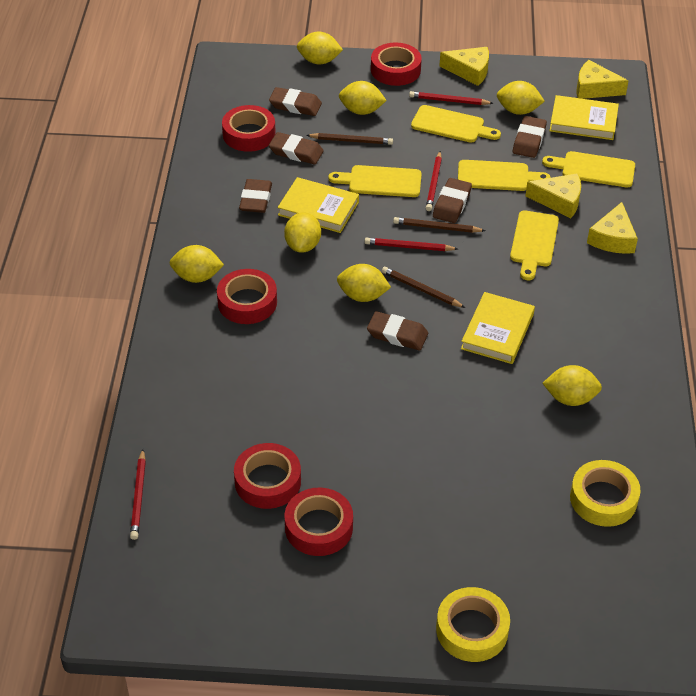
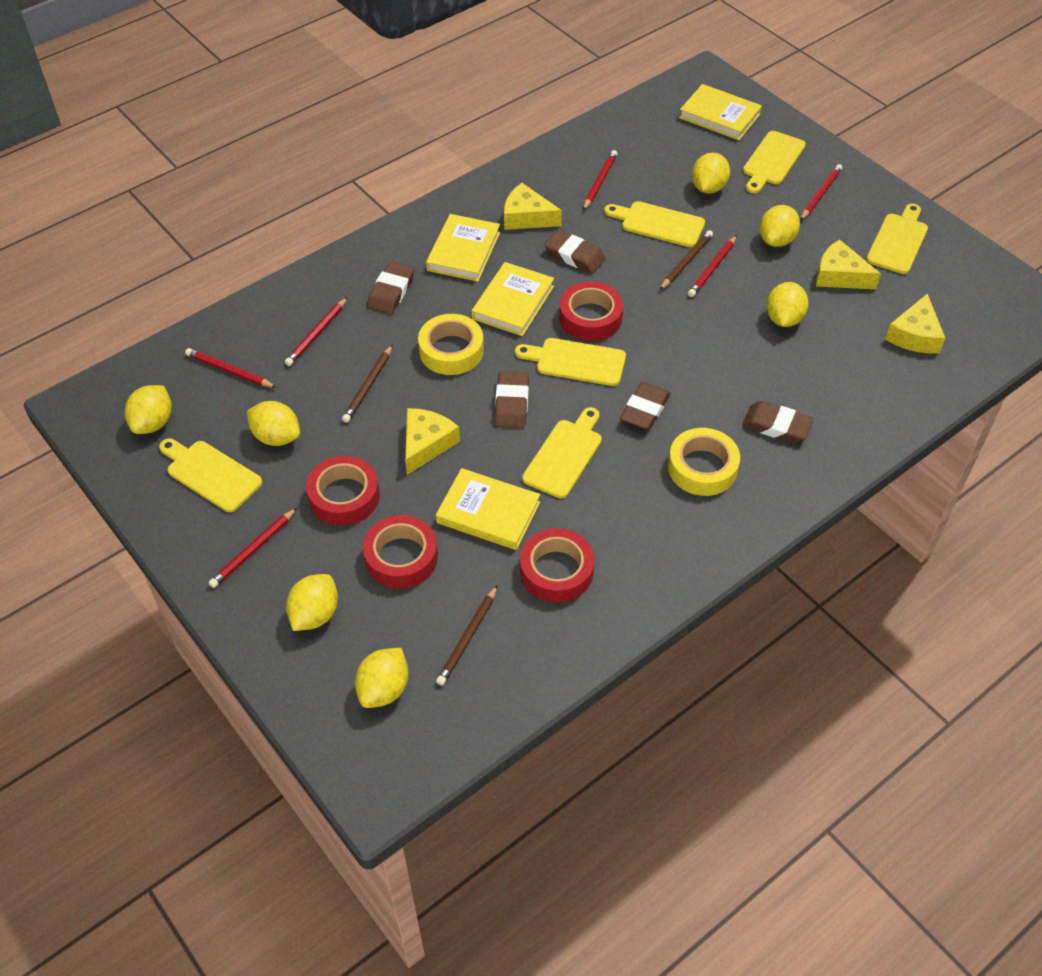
brown eraser: 6 -> 5
red pencil: 4 -> 6
red tape: 5 -> 4
yellow book: 3 -> 4
yellow cutting board: 5 -> 6

